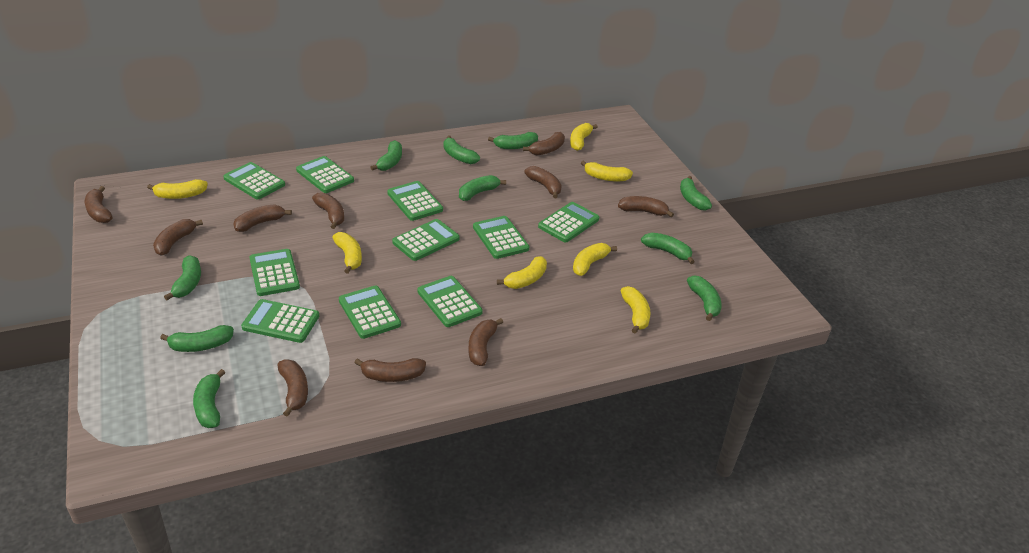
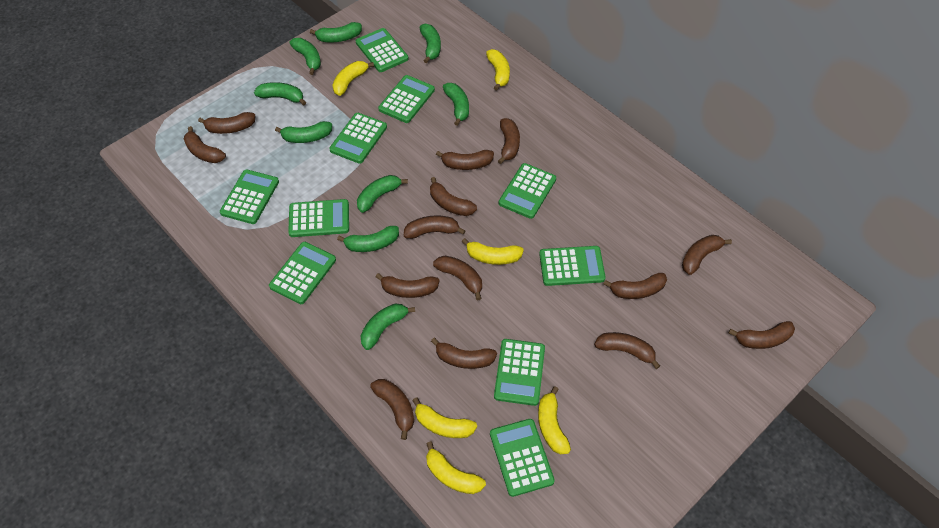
brown banana: 10 -> 14
green banana: 10 -> 9
yellow banana: 7 -> 6

